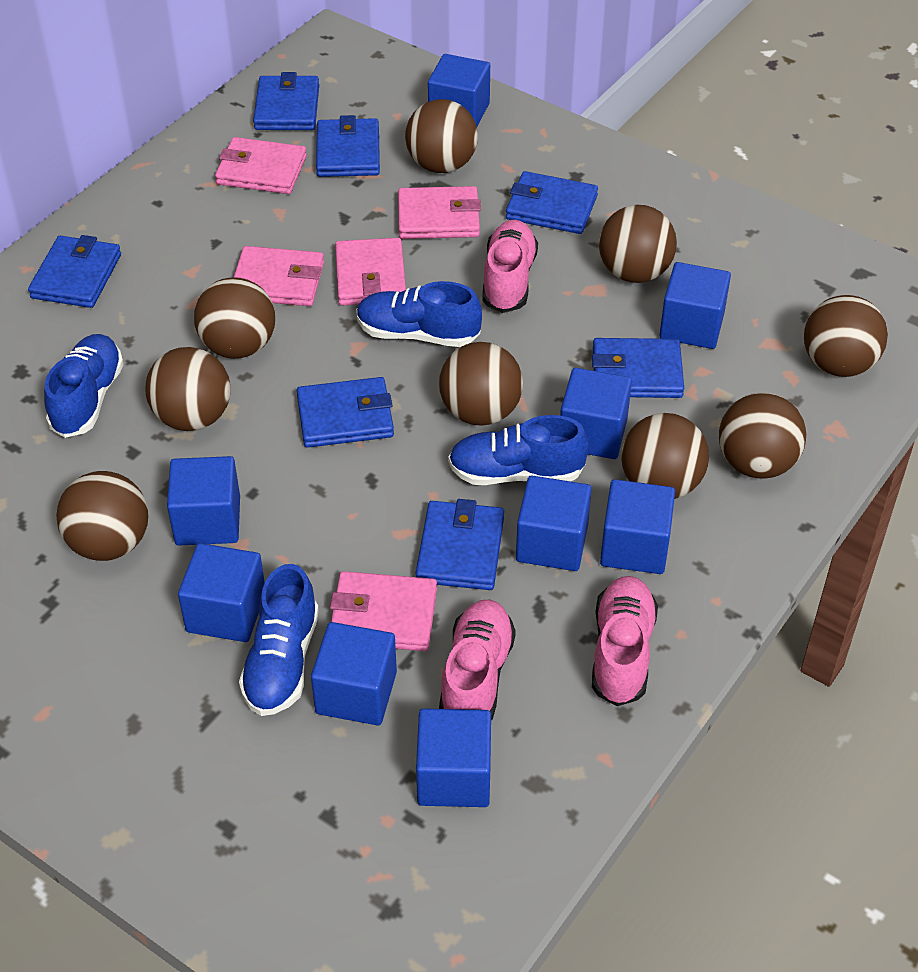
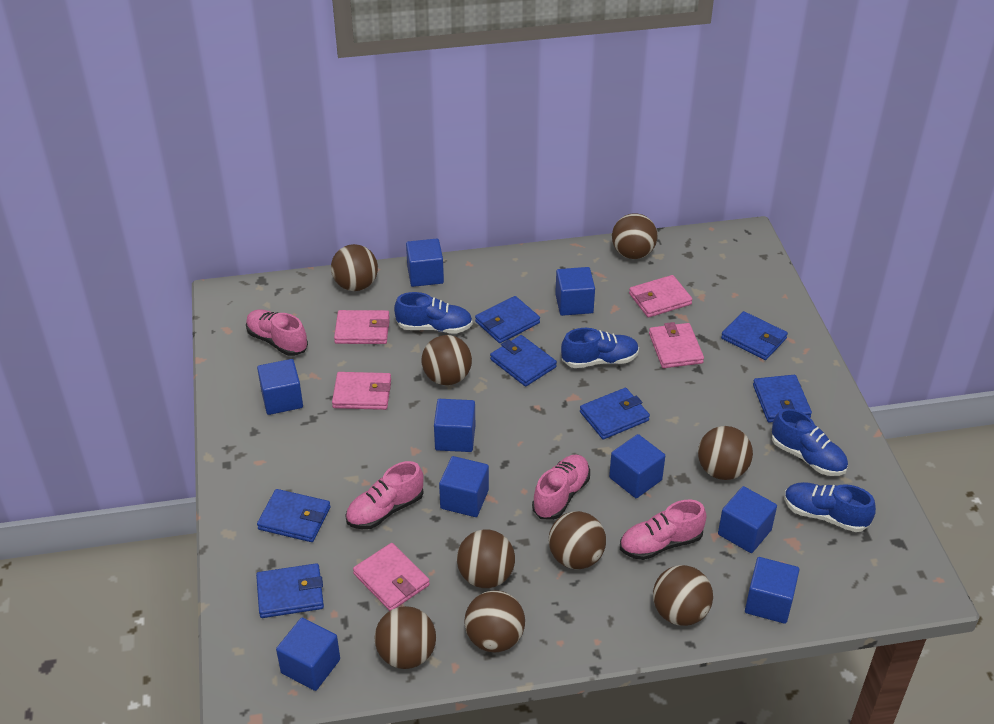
pink shoe: 3 -> 4

